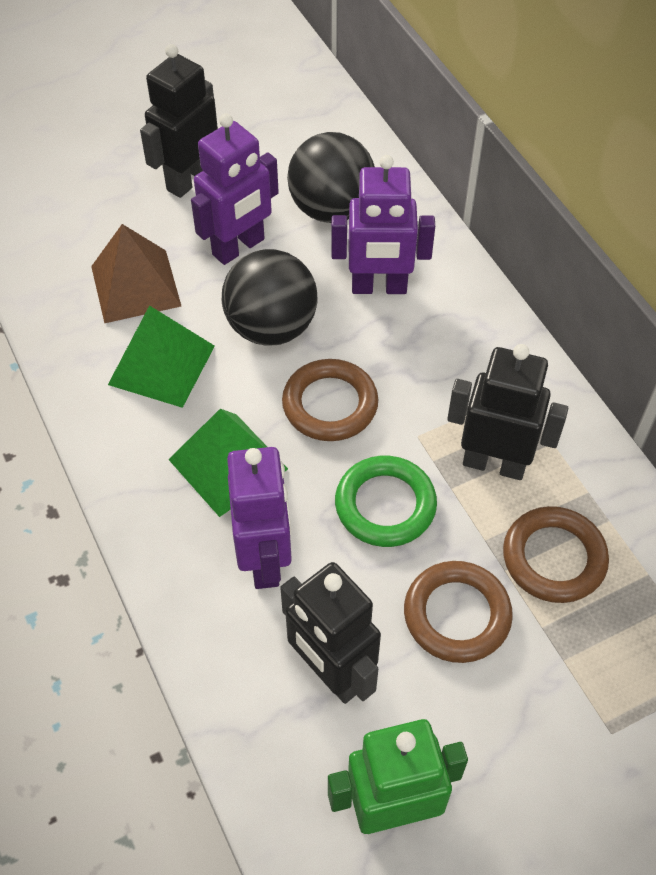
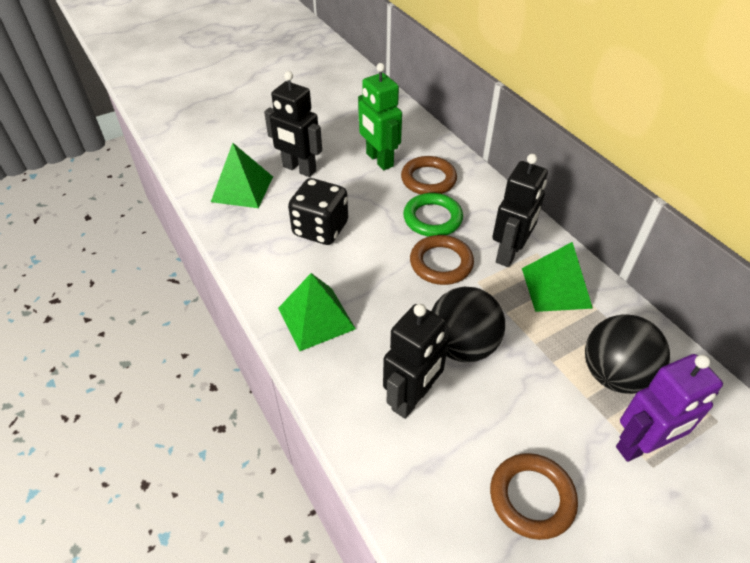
black dice: 0 -> 1
brown pyramid: 1 -> 0
green pyramid: 2 -> 3
purple robot: 3 -> 1

